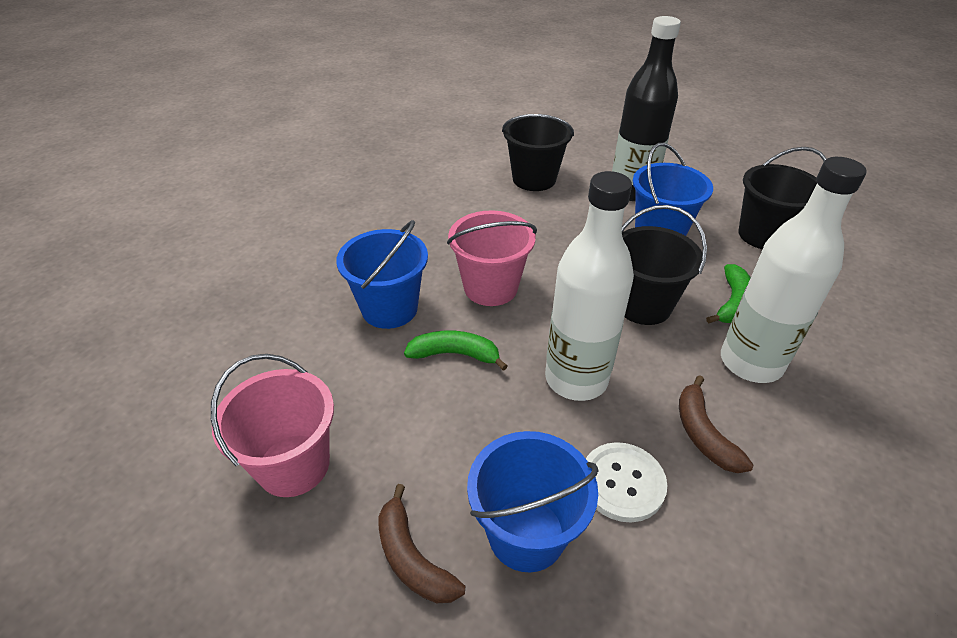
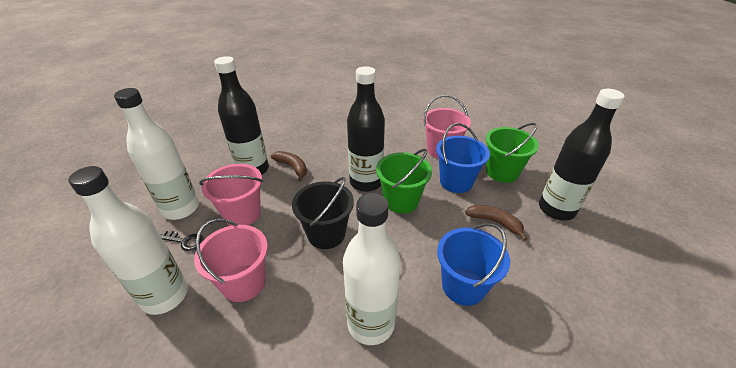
black bottle: 1 -> 3
black bucket: 3 -> 1
black key: 0 -> 1
blue bucket: 3 -> 2
green banana: 2 -> 0
green bucket: 0 -> 2
pink bucket: 2 -> 3
white bottle: 2 -> 3
white button: 1 -> 0

